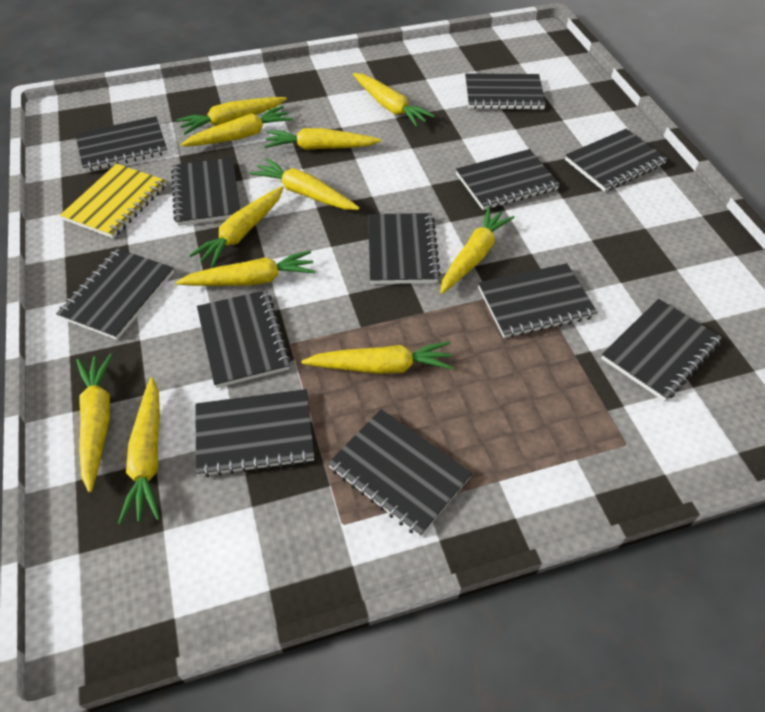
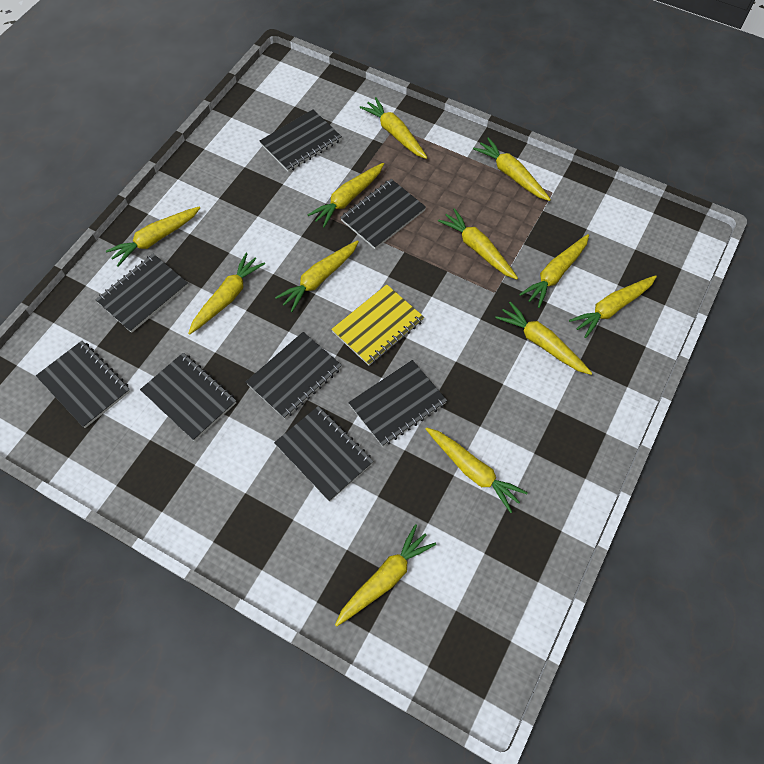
black notebook: 12 -> 8
yellow carrot: 11 -> 12

